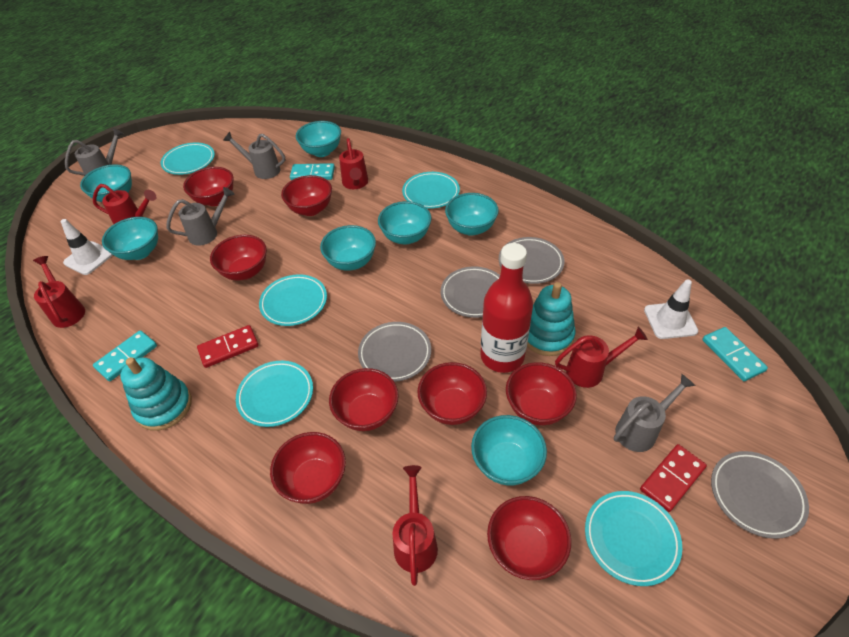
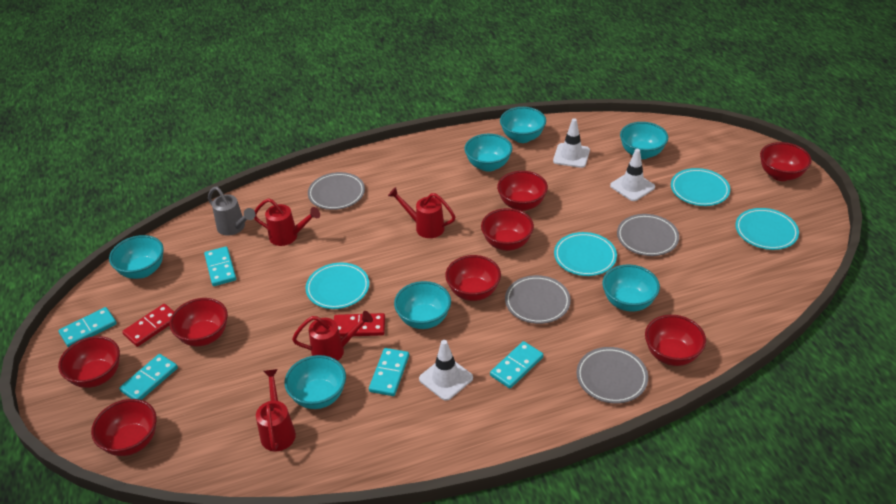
grey watering can: 4 -> 1
red bottle: 1 -> 0
red watering can: 5 -> 4
turquoise domino: 3 -> 5
turquoise plate: 5 -> 4
turquoise stacking toy: 2 -> 0
white traffic cone: 2 -> 3

